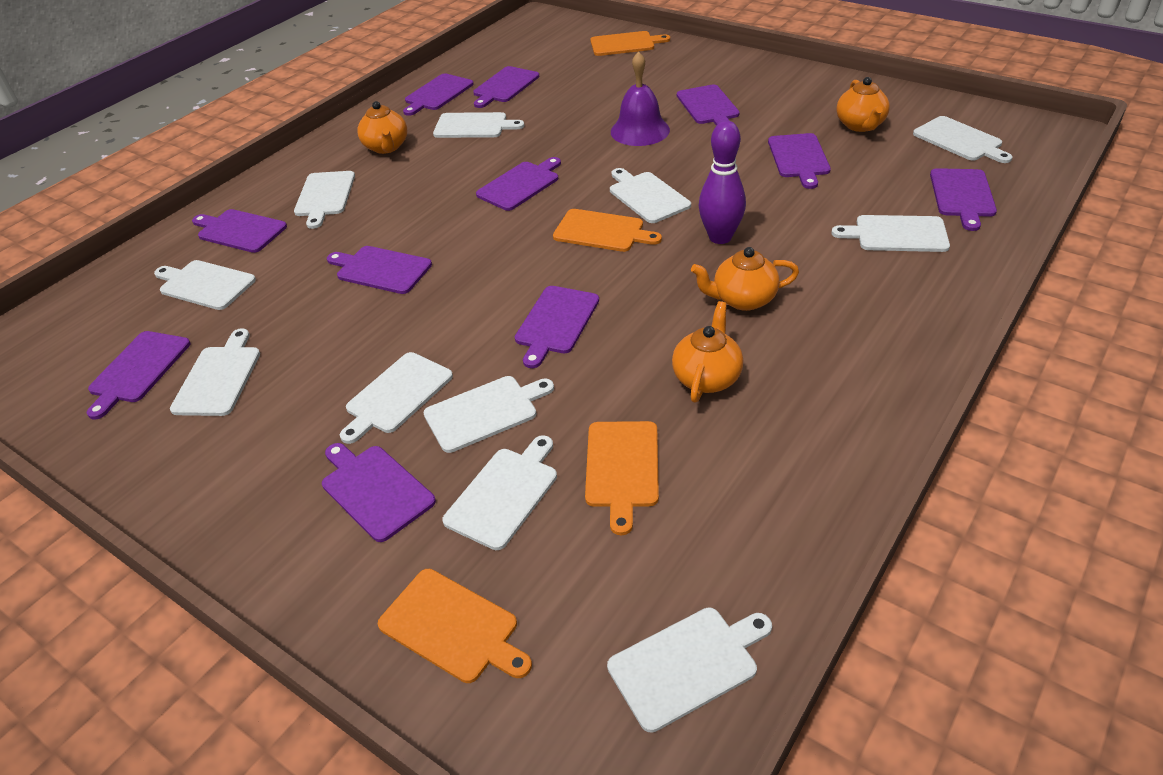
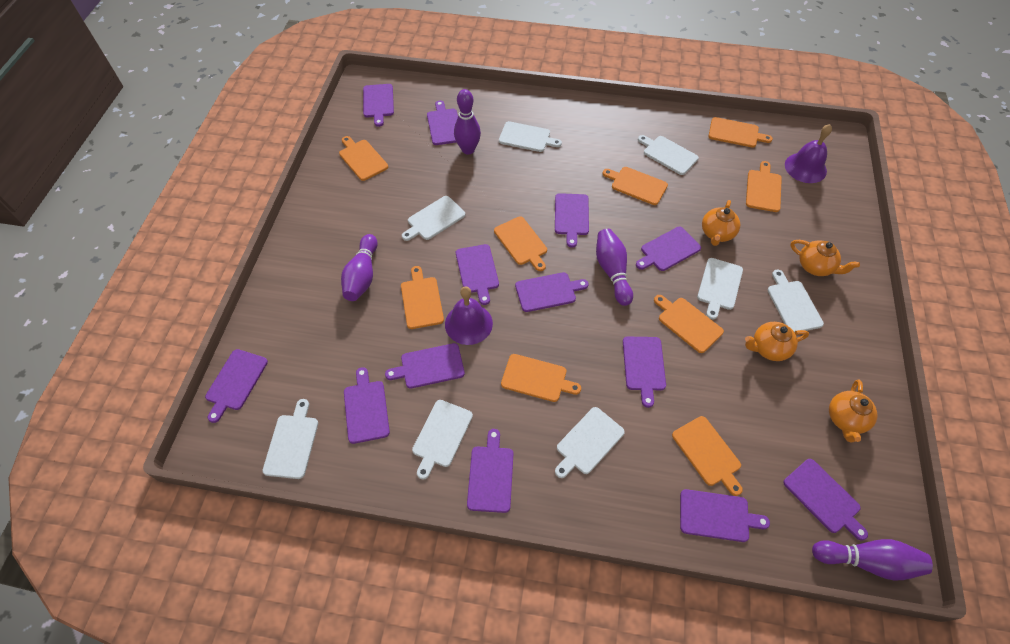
orange cutting board: 4 -> 9
purple bell: 1 -> 2
purple bowling pin: 1 -> 4
purple cutting board: 11 -> 13
white cutting board: 11 -> 8

